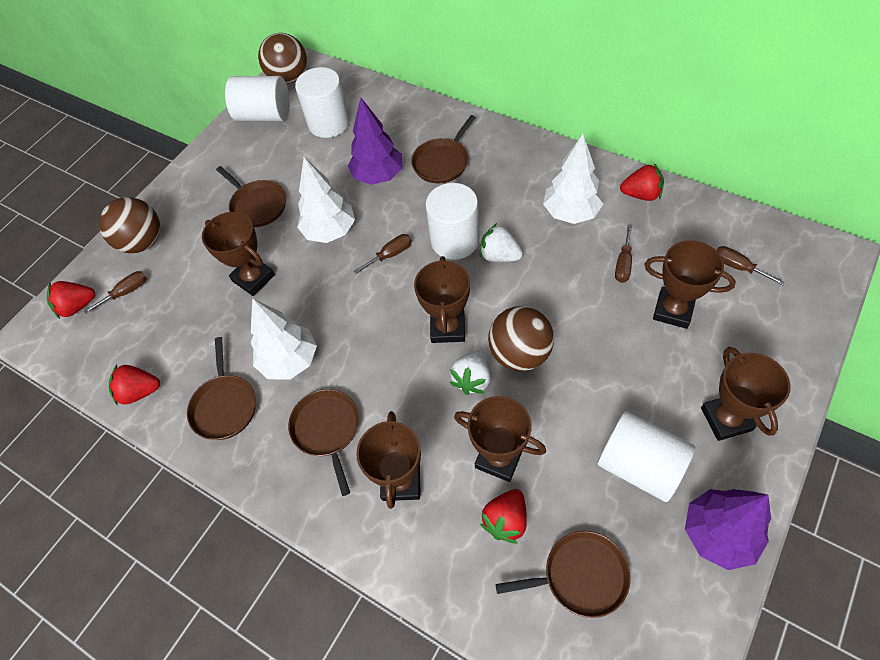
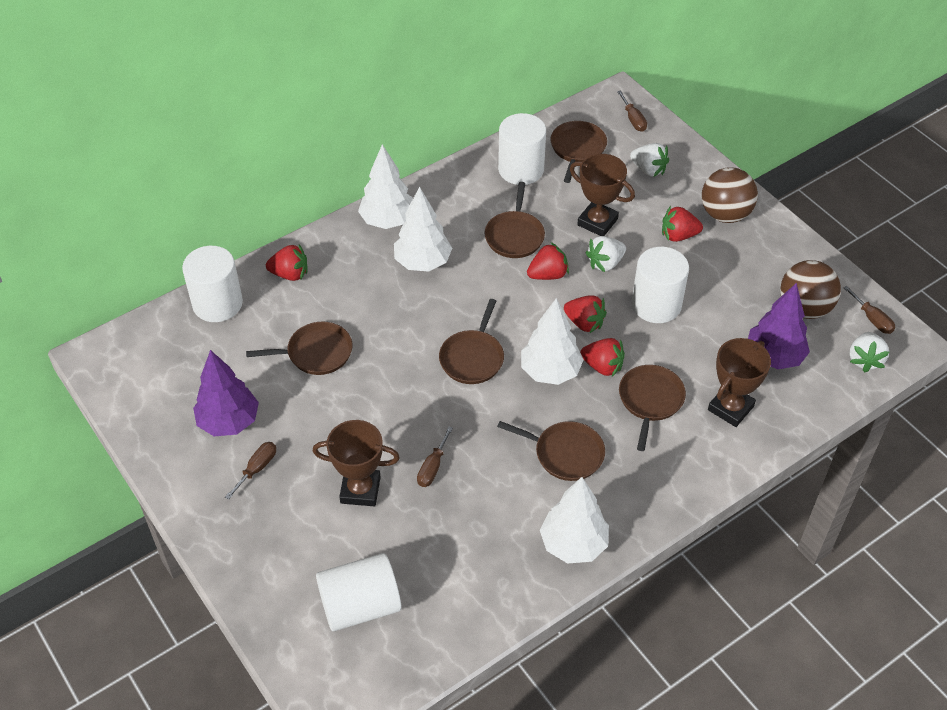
brown ball: 3 -> 2
brown pan: 5 -> 6
brown trophy: 6 -> 3
red strawberry: 4 -> 5
white strawberry: 2 -> 3
white tree: 3 -> 4

